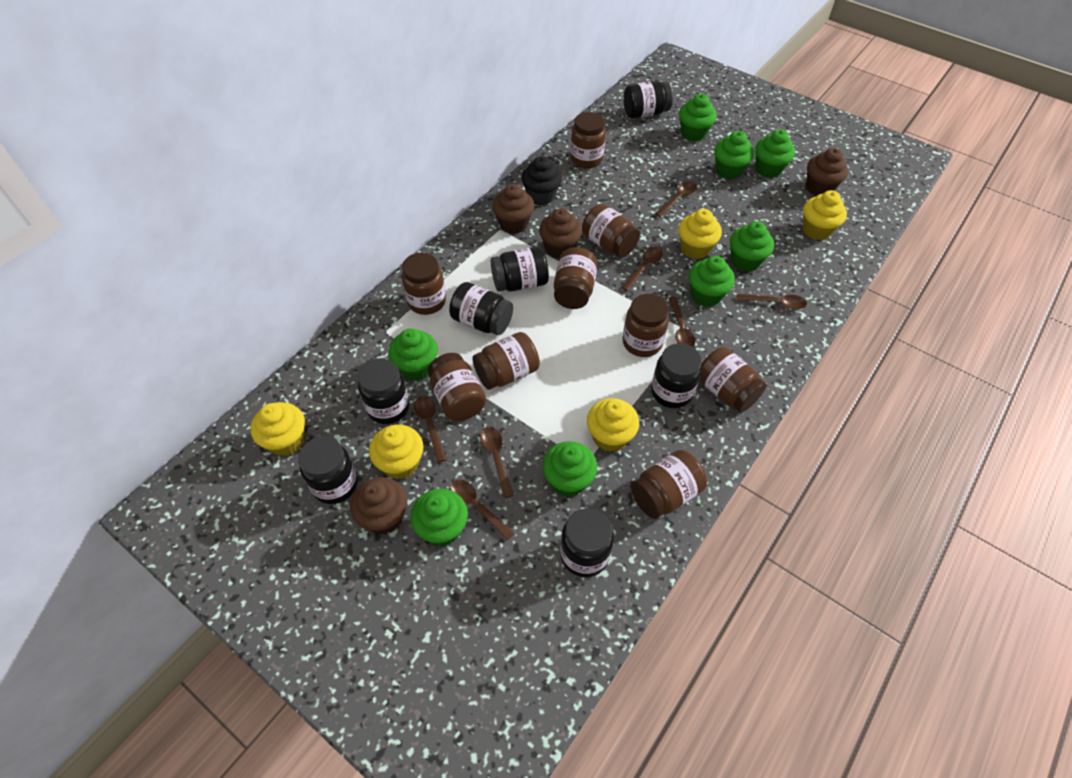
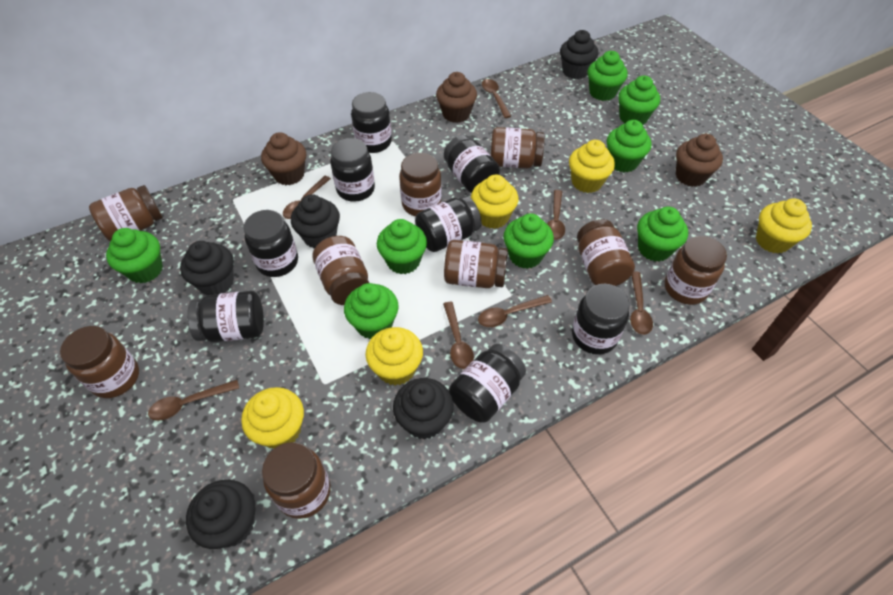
black cupcake: 1 -> 5
black jar: 7 -> 8
brown cupcake: 4 -> 3

